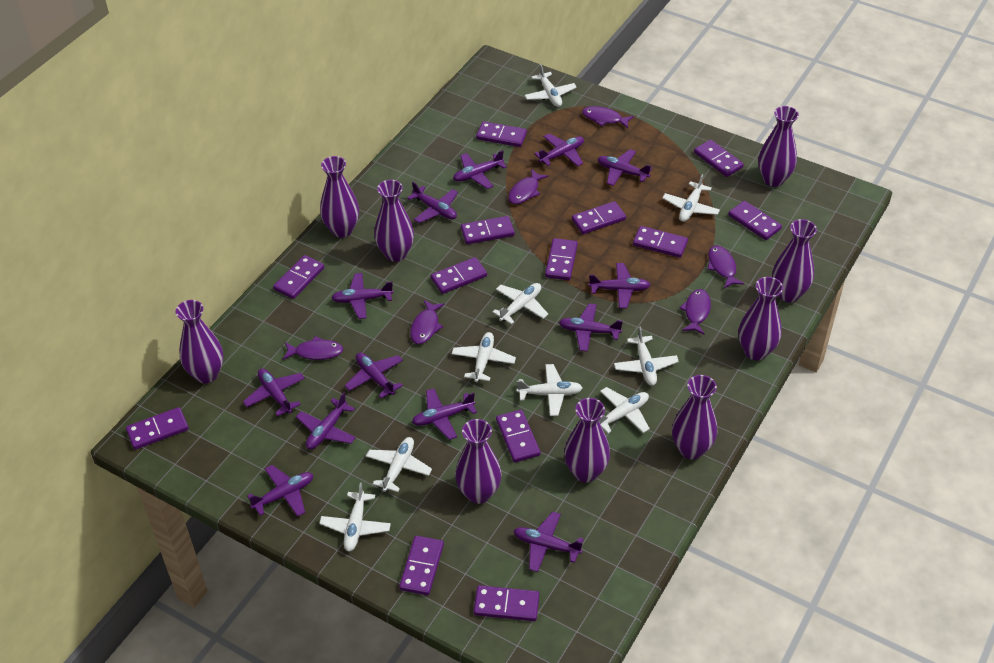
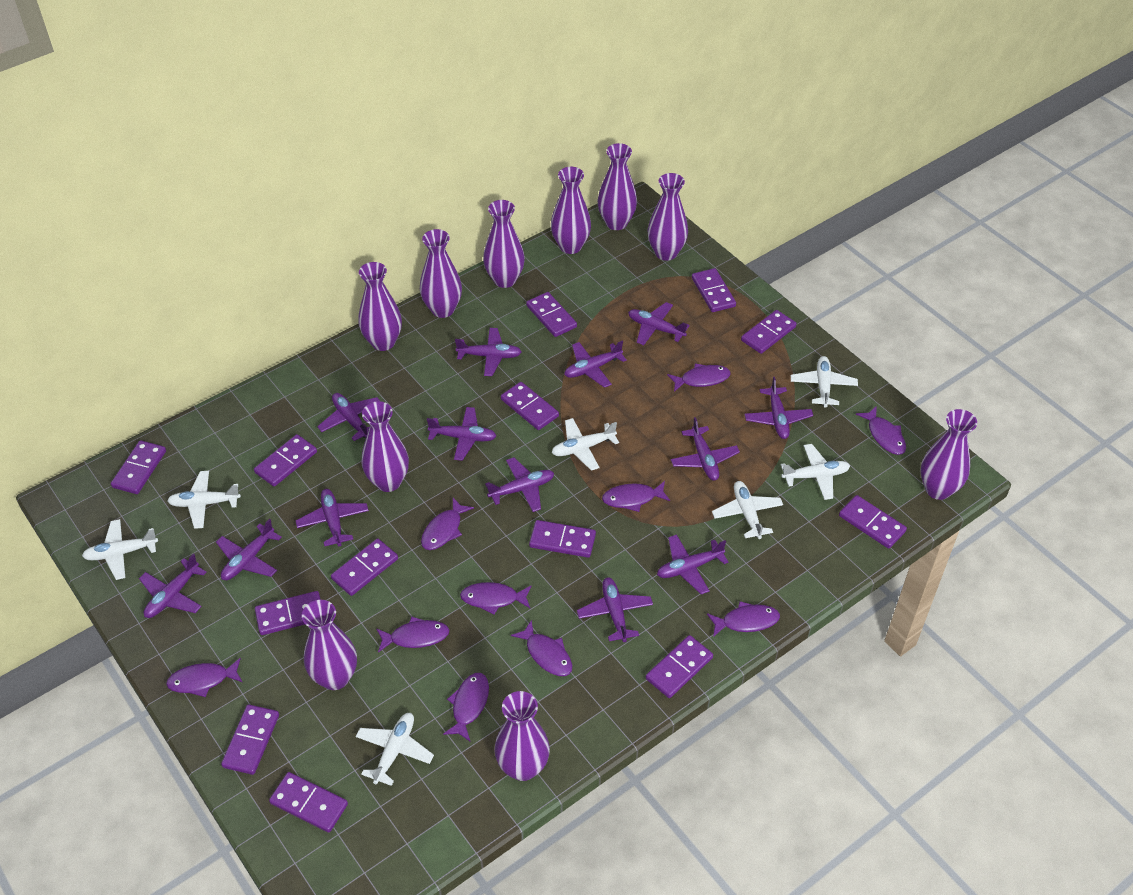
purple fish: 6 -> 10
purple vase: 9 -> 10
white plane: 9 -> 7

